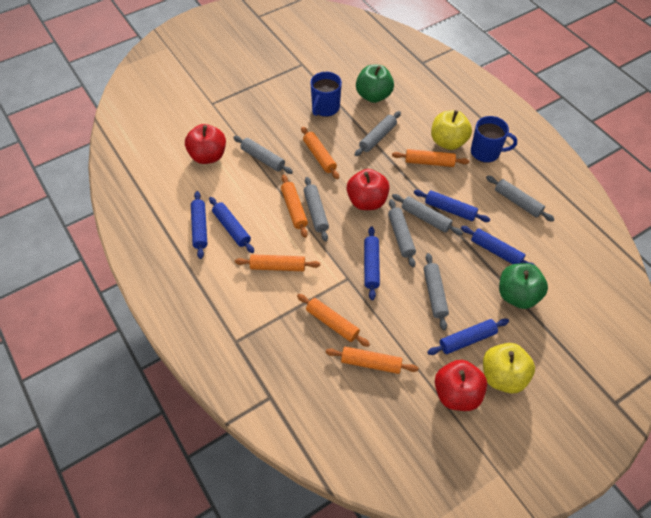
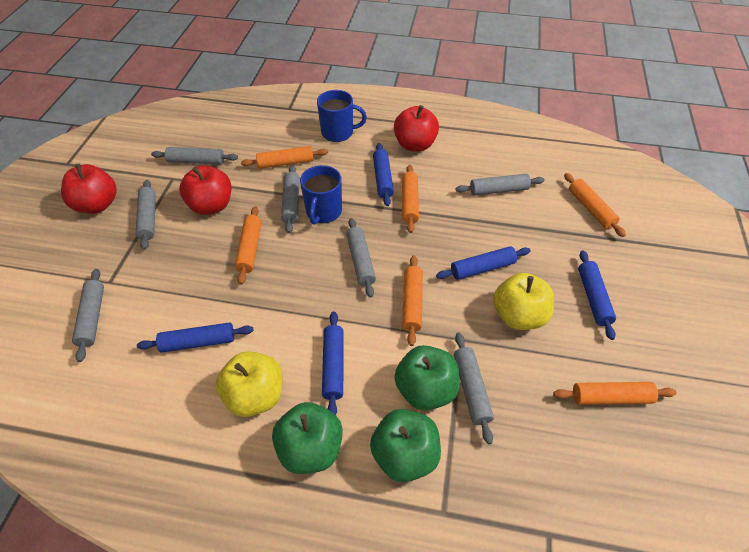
blue rolling pin: 6 -> 5
green apple: 2 -> 3

